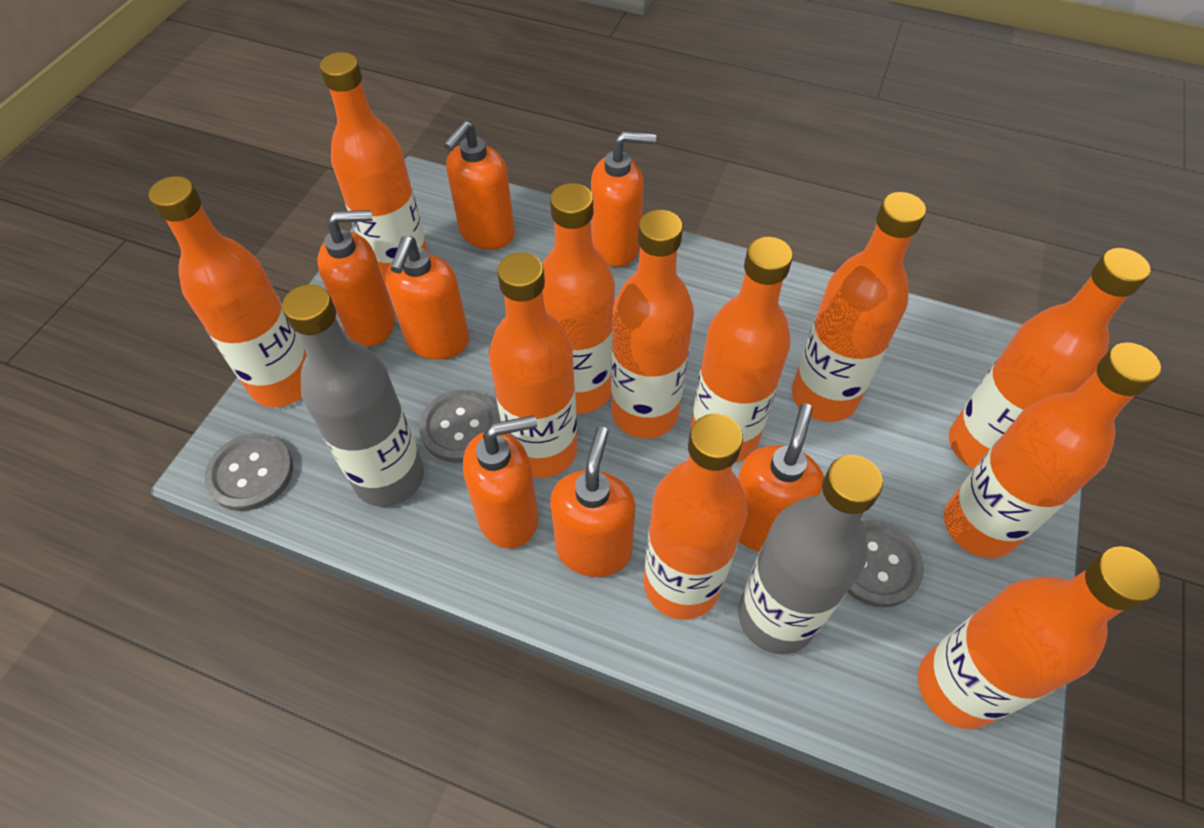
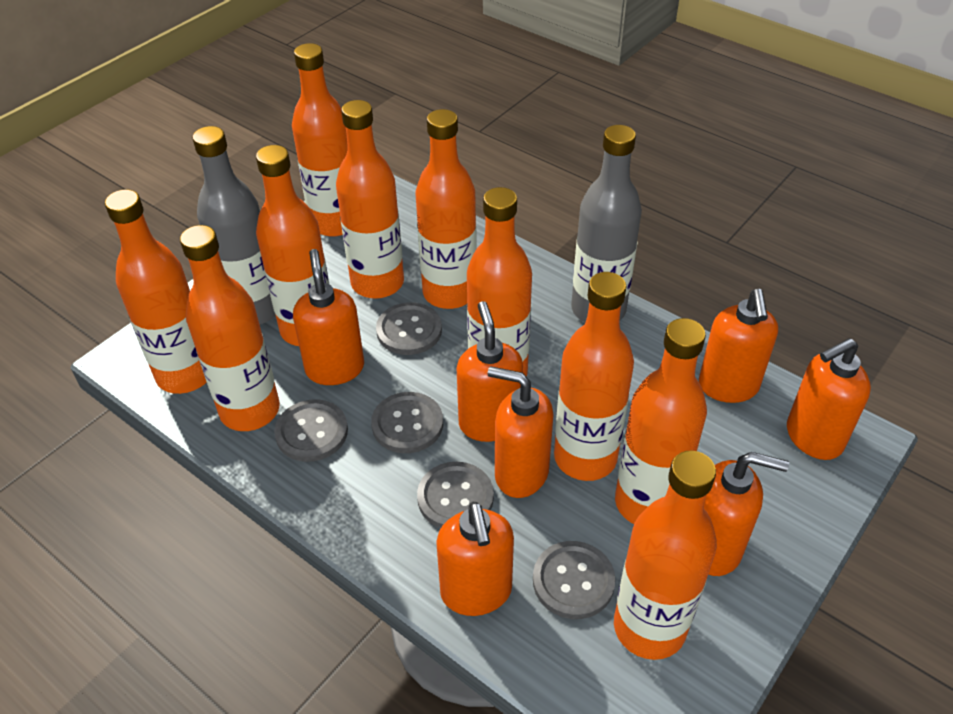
grey button: 3 -> 5
orange bottle: 11 -> 10

